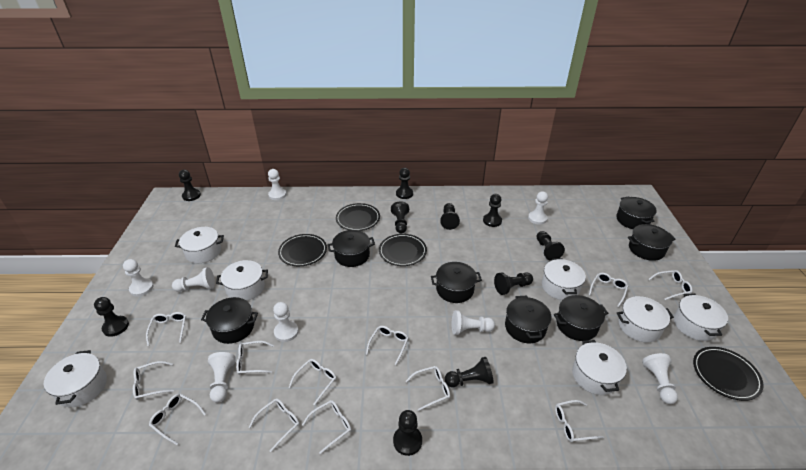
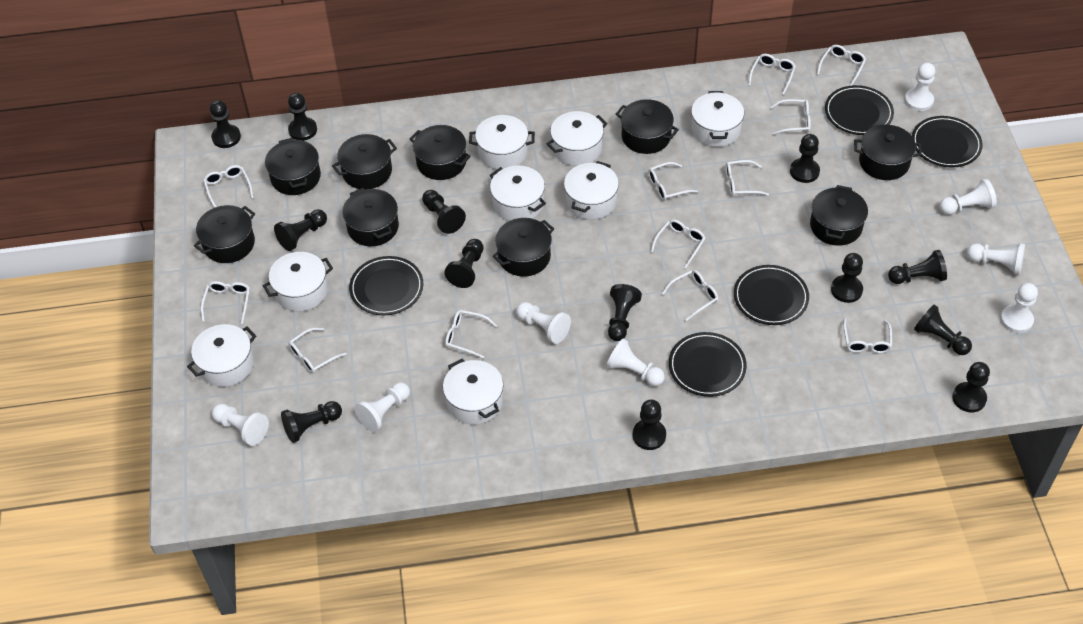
black pawn: 10 -> 13
black plate: 4 -> 5
black pot: 7 -> 9
white pot: 7 -> 8

